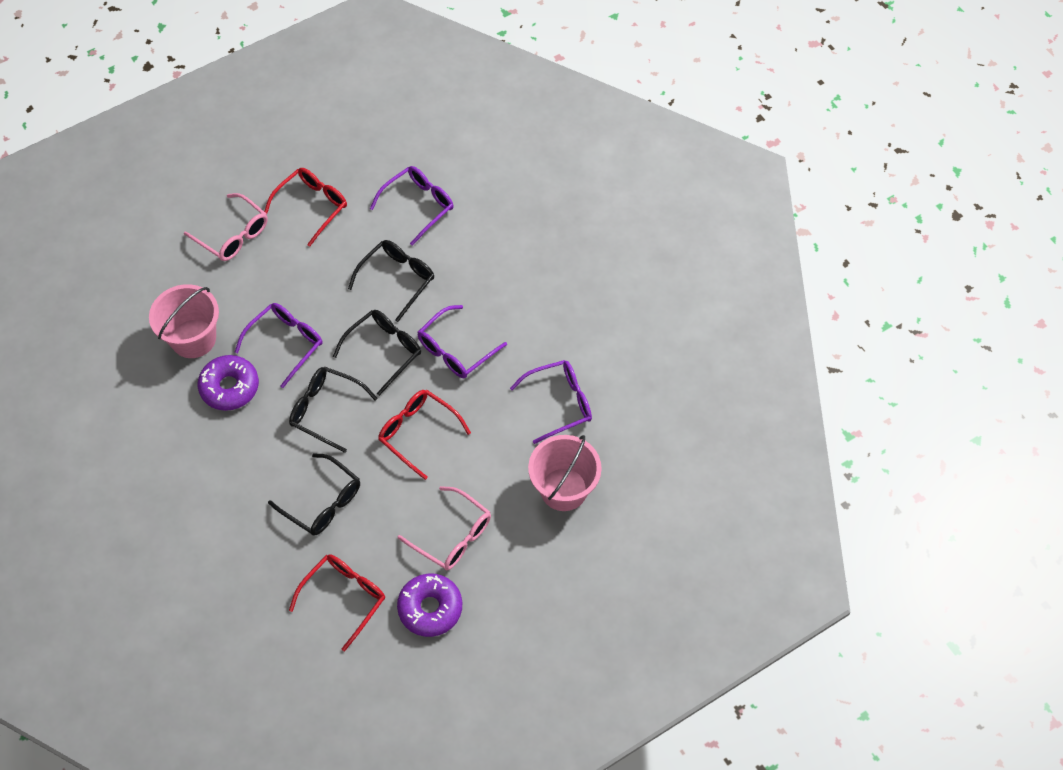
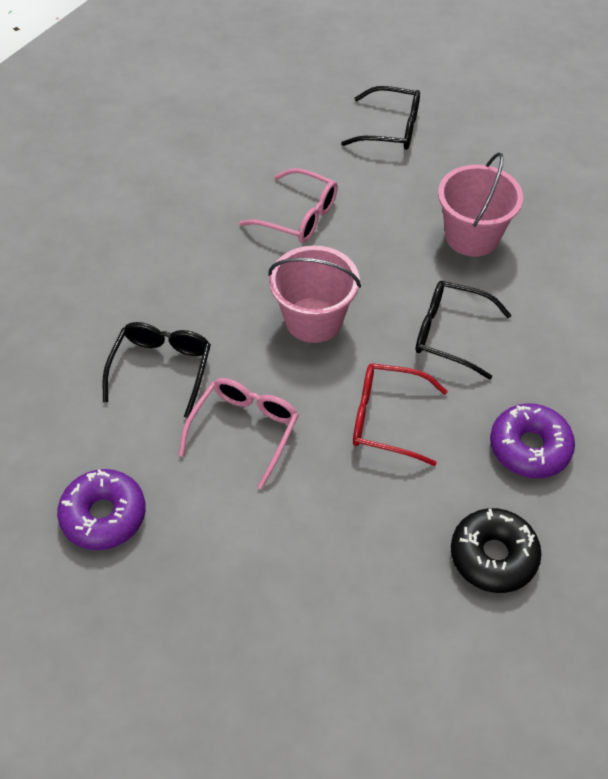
black donut: 0 -> 1
black glasses: 4 -> 3
purple glasses: 4 -> 0
red glasses: 3 -> 1

